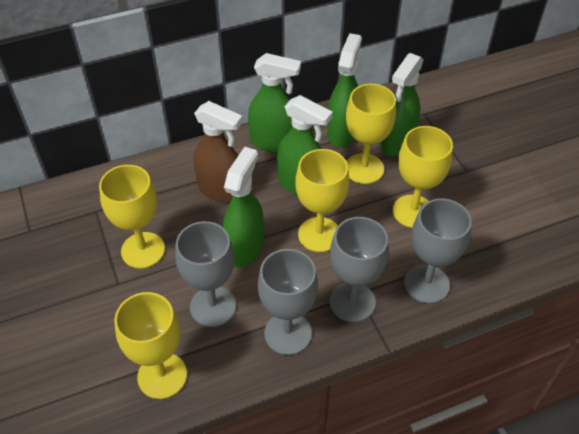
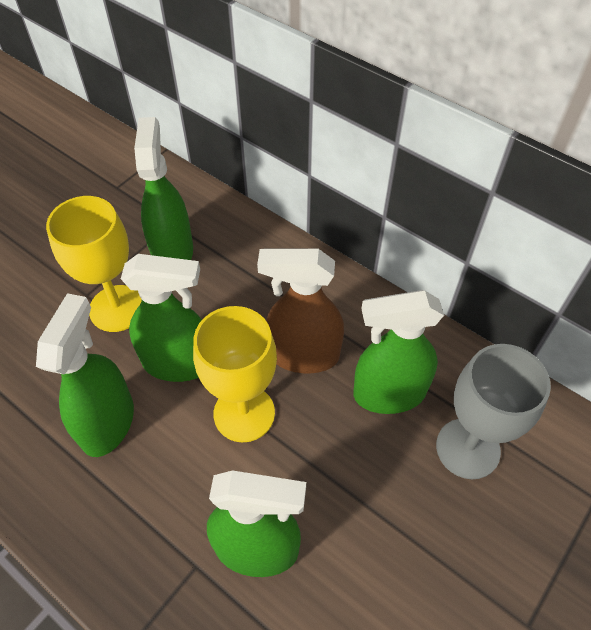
grey goblet: 4 -> 1
yellow goblet: 5 -> 2

